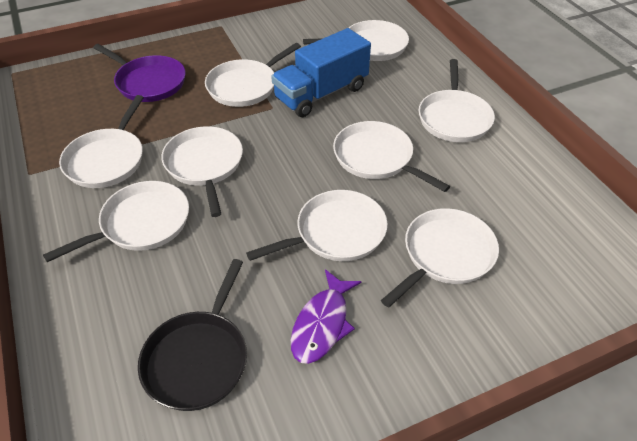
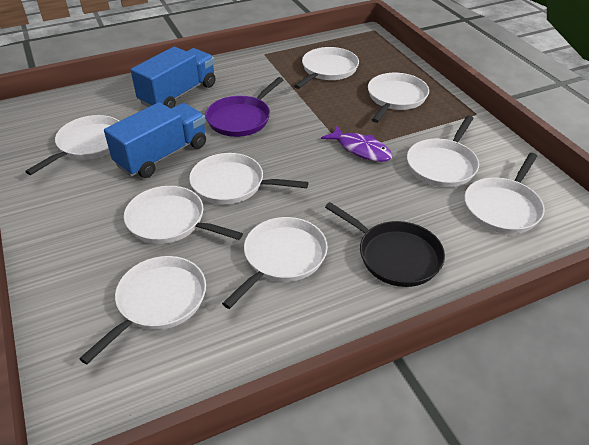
blue truck: 1 -> 2

